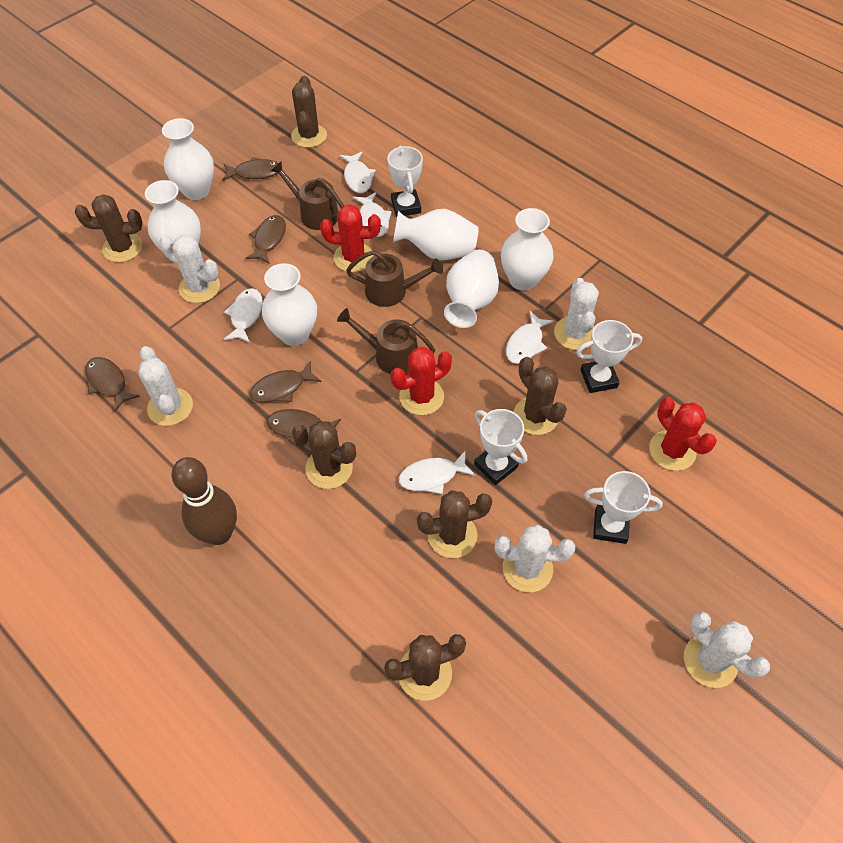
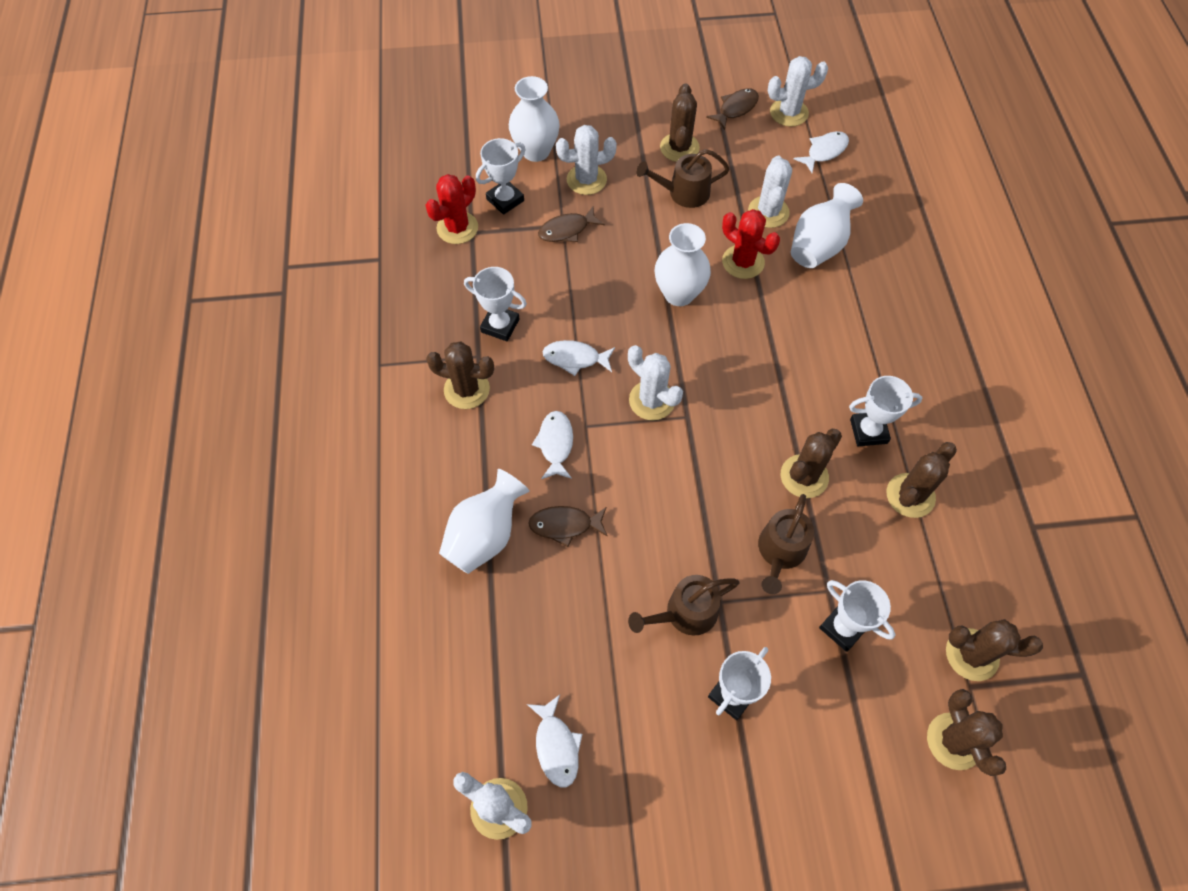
brown bowling pin: 1 -> 0
brown fish: 5 -> 3
red cactus: 3 -> 2
white fish: 5 -> 4
white trophy: 4 -> 5
white vase: 6 -> 4

